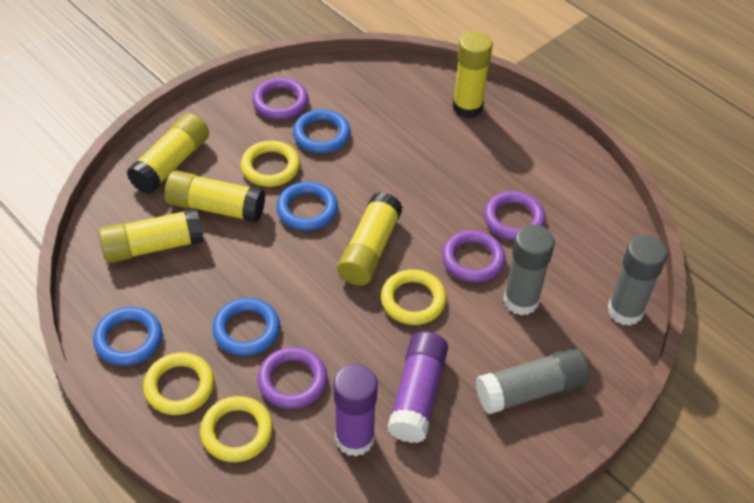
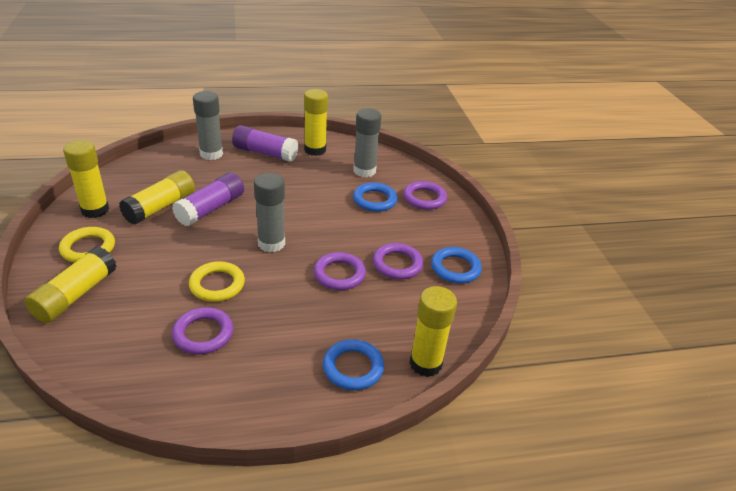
blue ring: 4 -> 3
yellow ring: 4 -> 2

